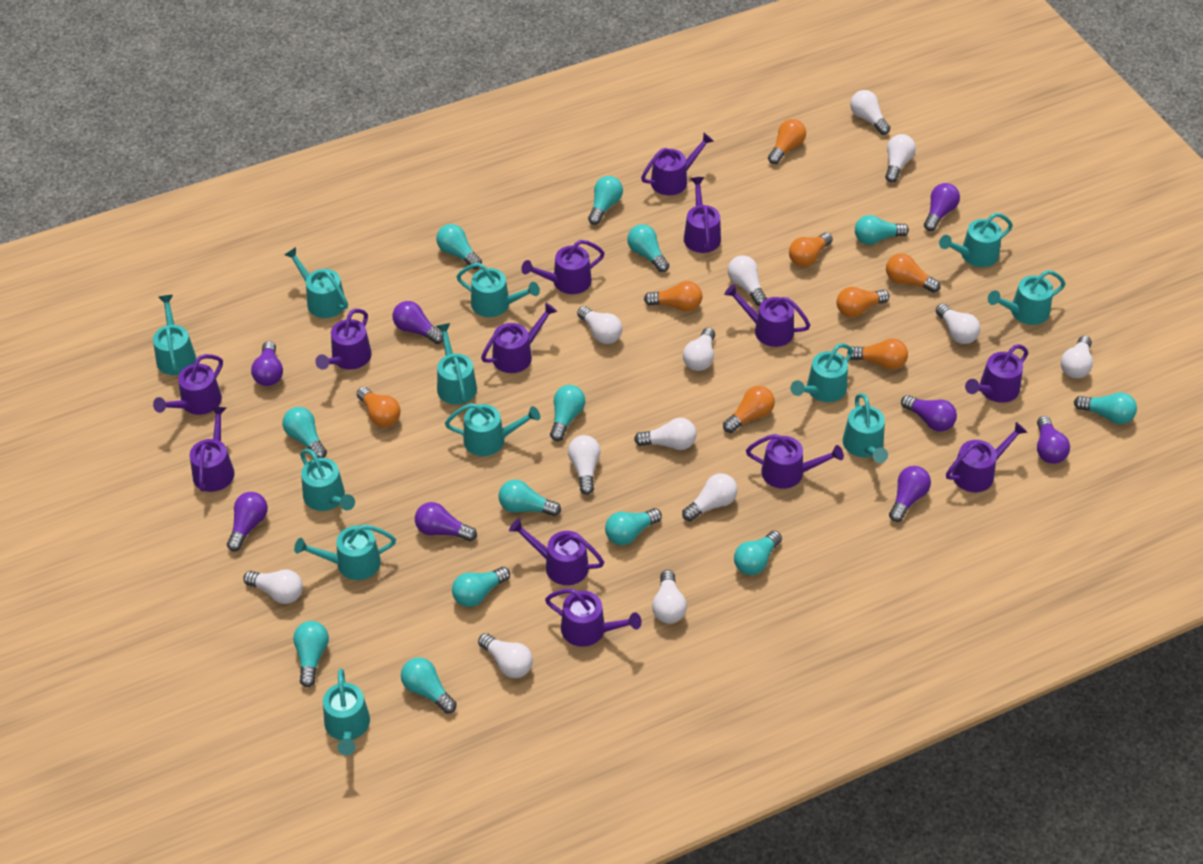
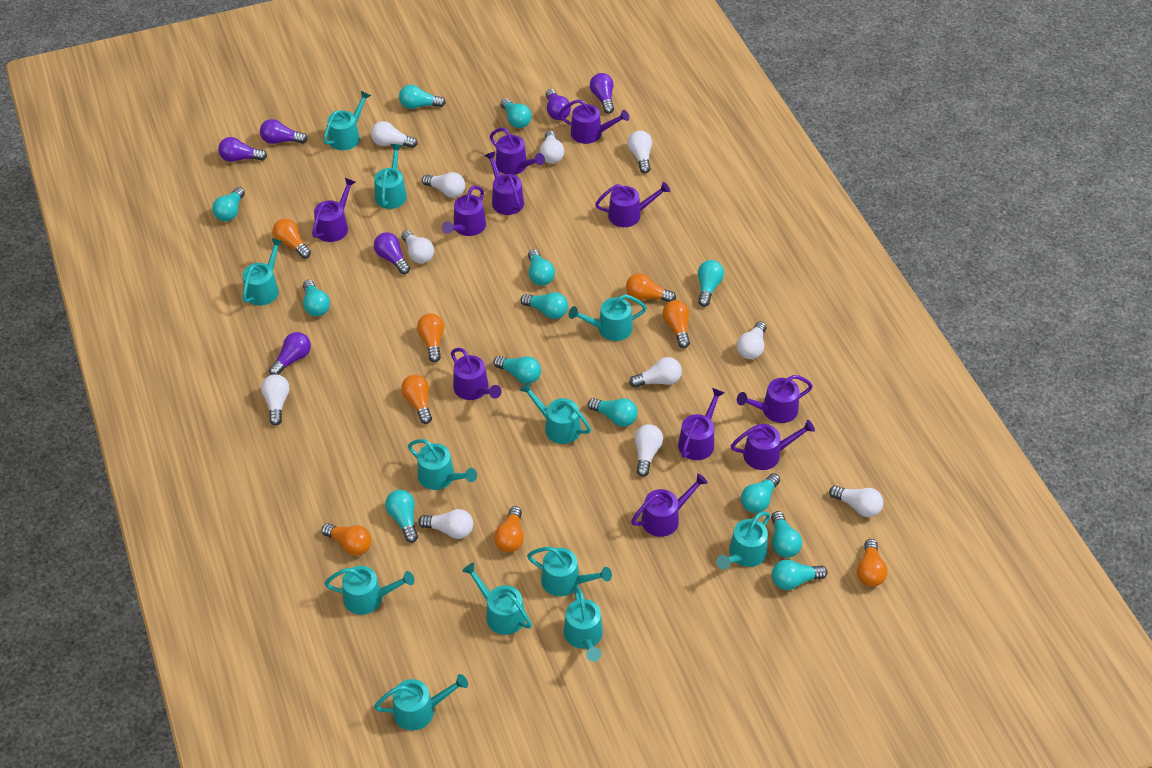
purple light bulb: 8 -> 6
purple watering can: 13 -> 11
white light bulb: 13 -> 11

